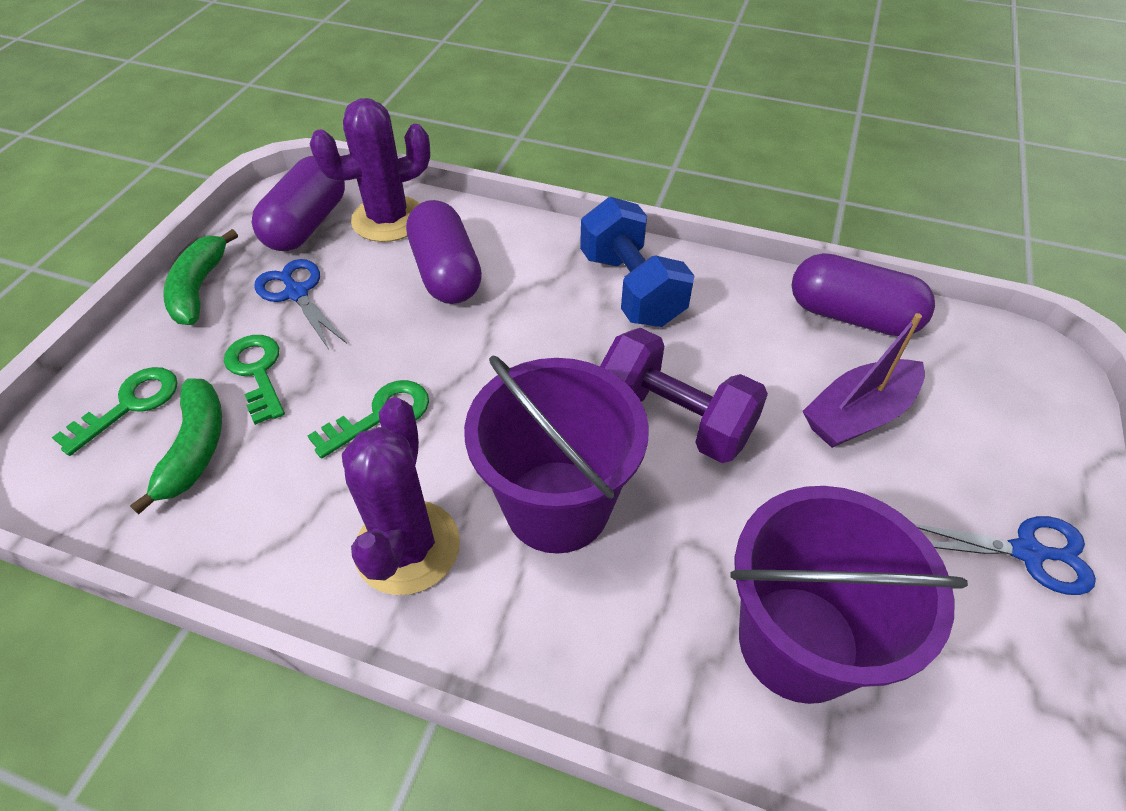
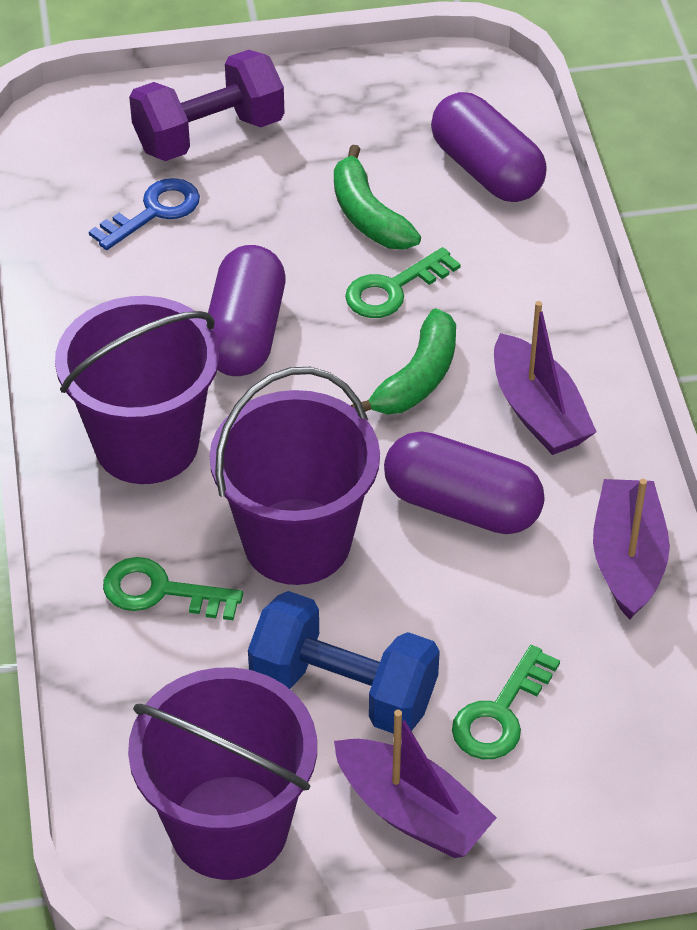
blue key: 0 -> 1
blue scissors: 2 -> 0
purple boat: 1 -> 3
purple bucket: 2 -> 3
purple cactus: 2 -> 0

